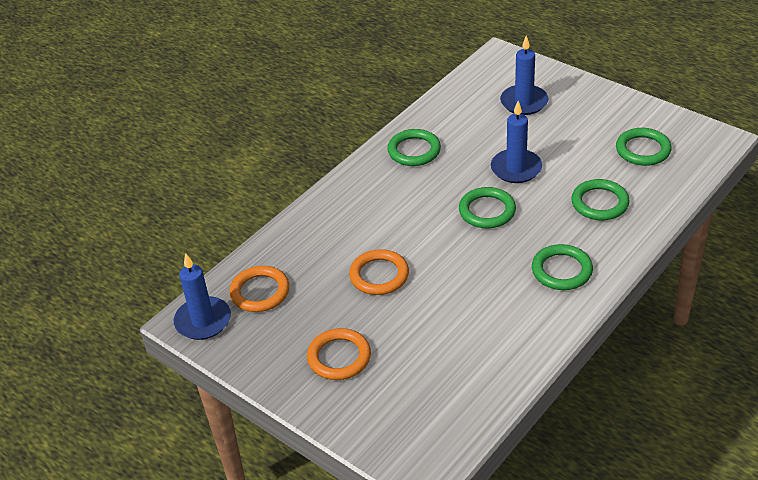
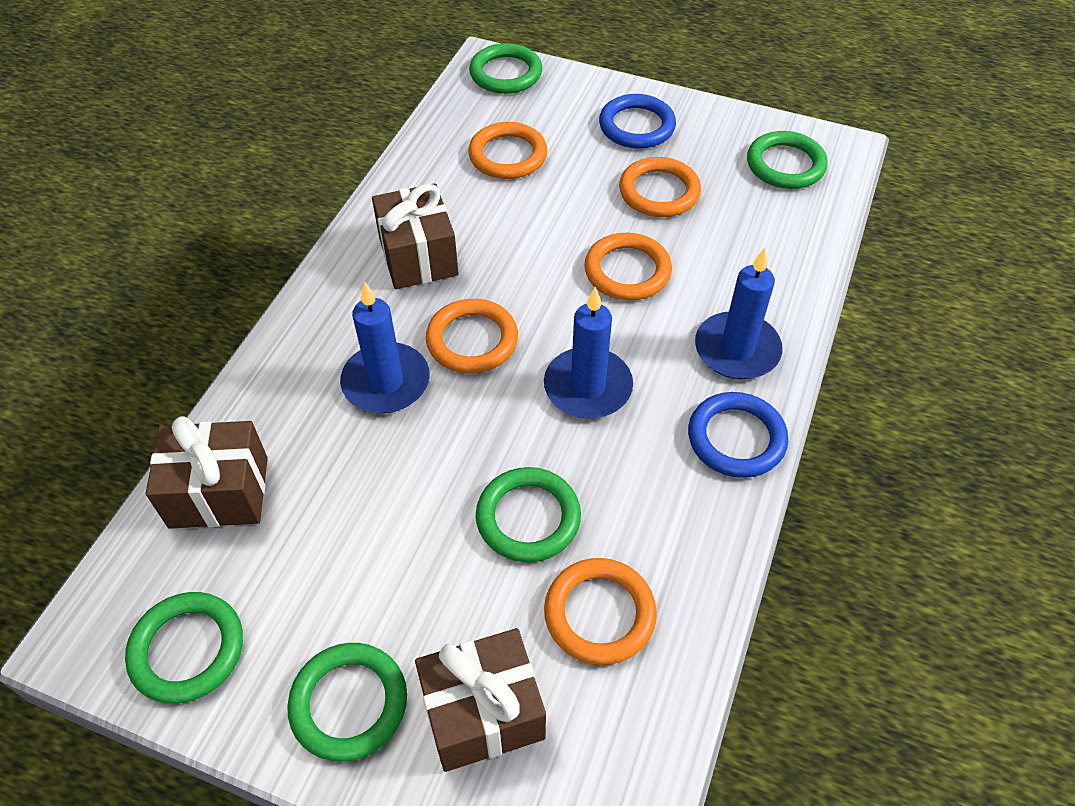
blue ring: 0 -> 2
brown gift: 0 -> 3
orange ring: 3 -> 5

